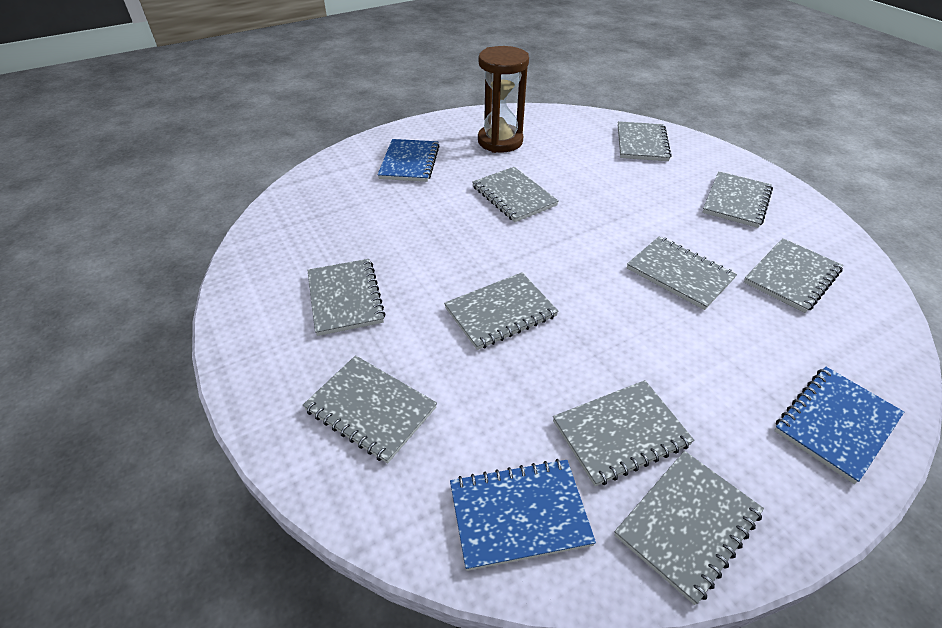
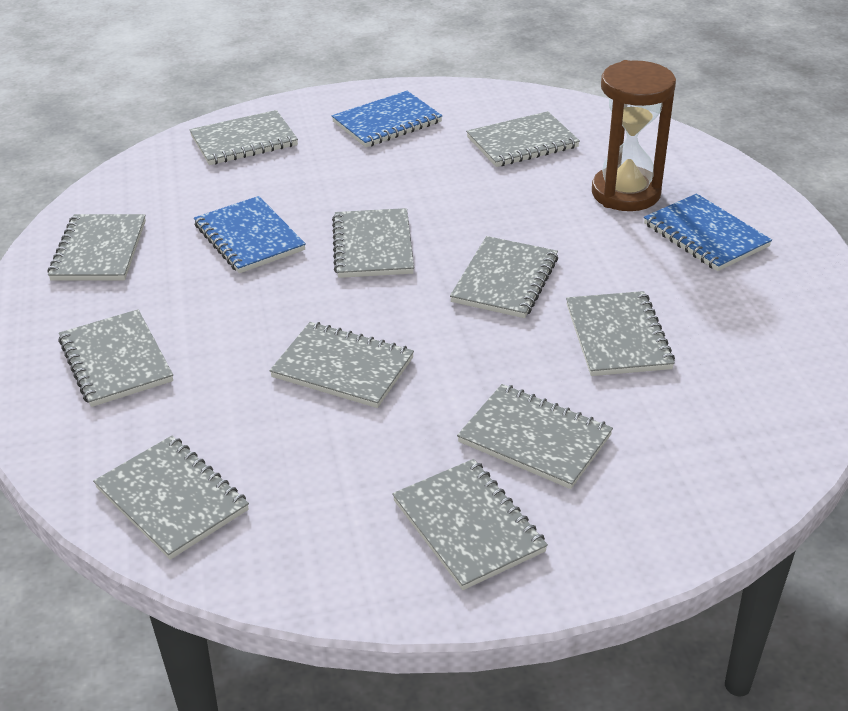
grey notebook: 10 -> 11

